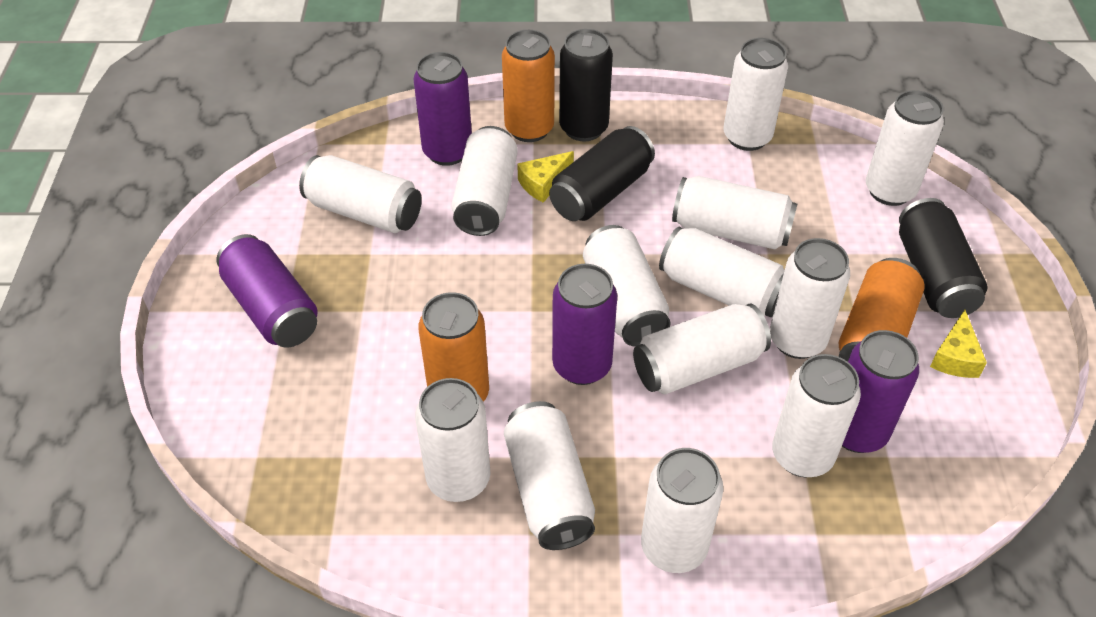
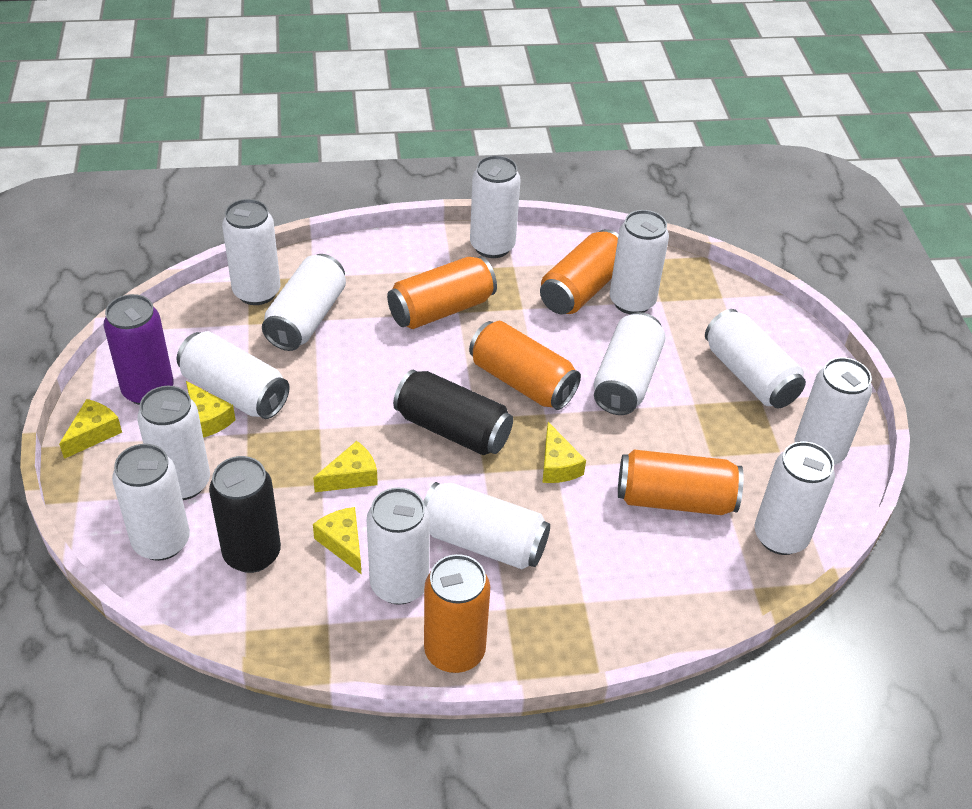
black can: 3 -> 2
orange can: 3 -> 5
purple can: 4 -> 1
yellow cheese: 2 -> 5

